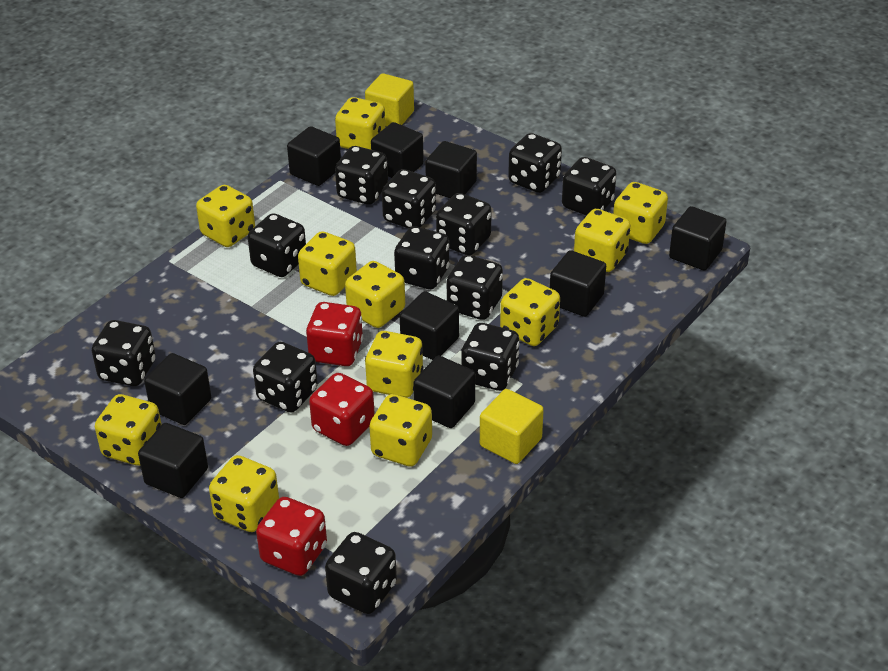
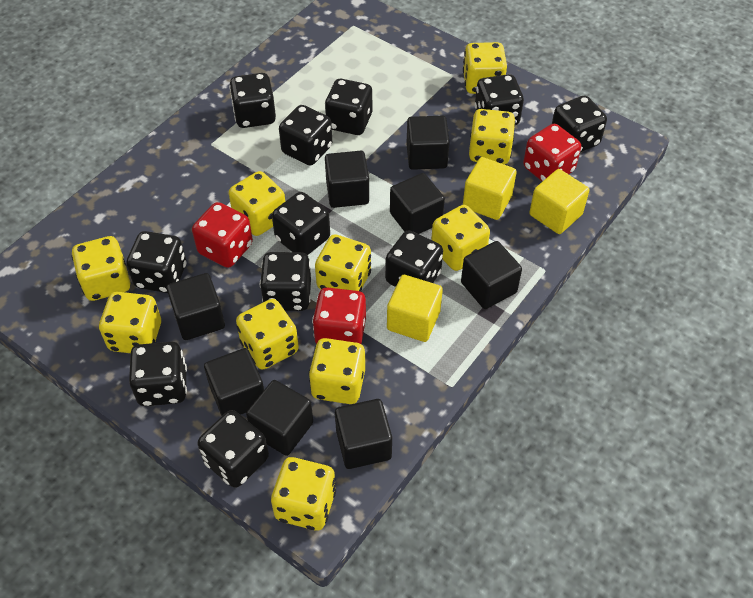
black cube: 9 -> 8
black dice: 12 -> 11
yellow cube: 2 -> 3
yellow dice: 11 -> 10

